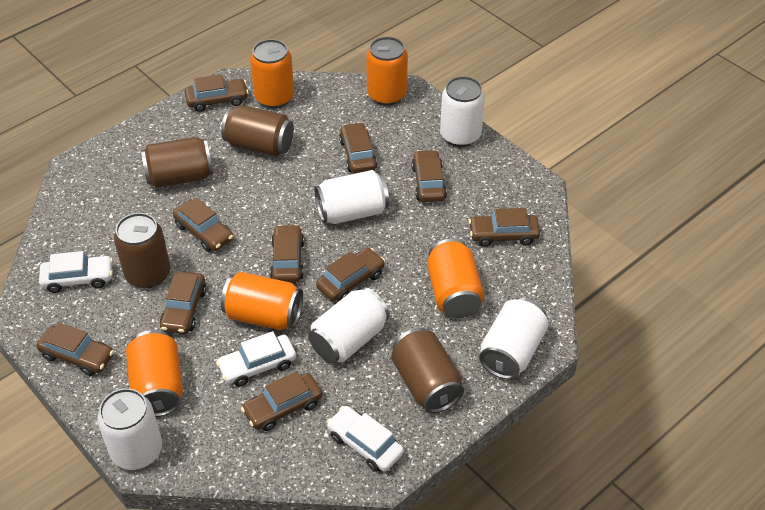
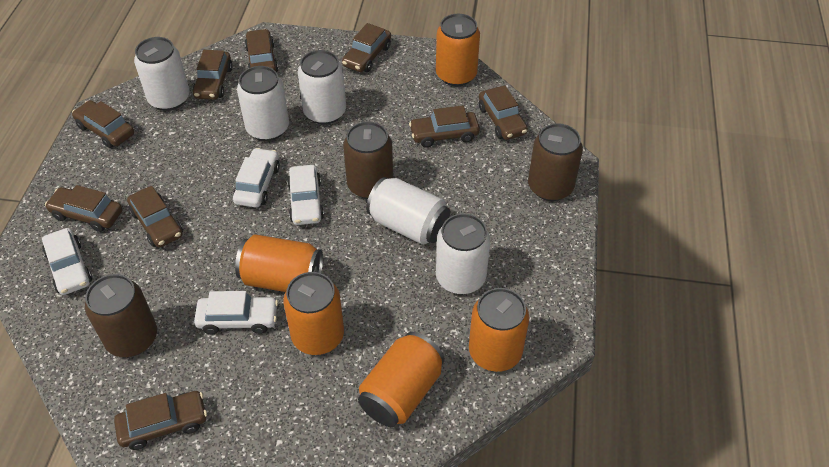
brown can: 4 -> 3
brown car: 10 -> 9
white car: 3 -> 4

